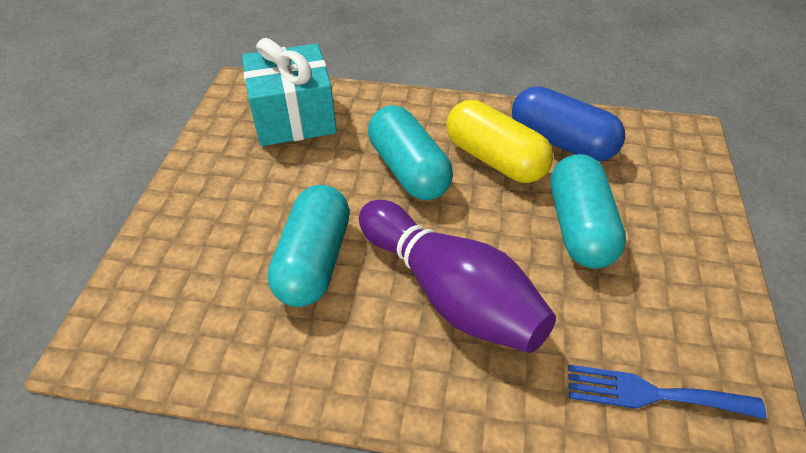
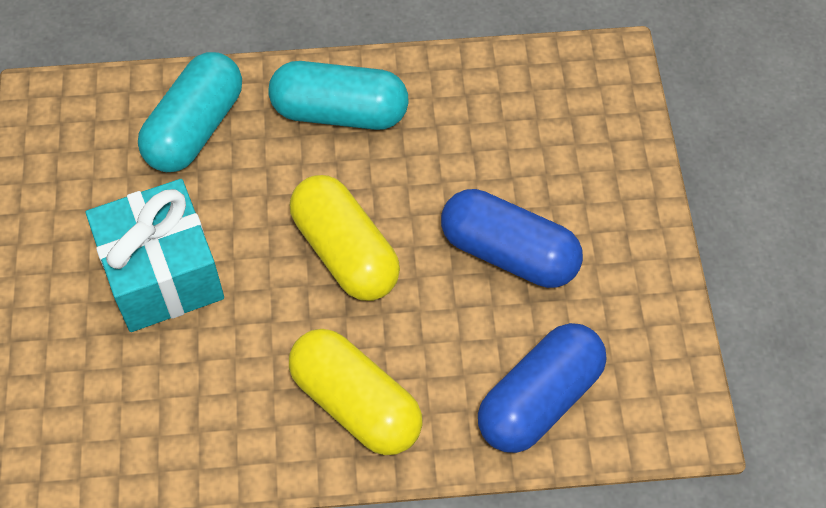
blue capsule: 1 -> 2
blue fork: 1 -> 0
purple bowling pin: 1 -> 0
turquoise capsule: 3 -> 2
yellow capsule: 1 -> 2

